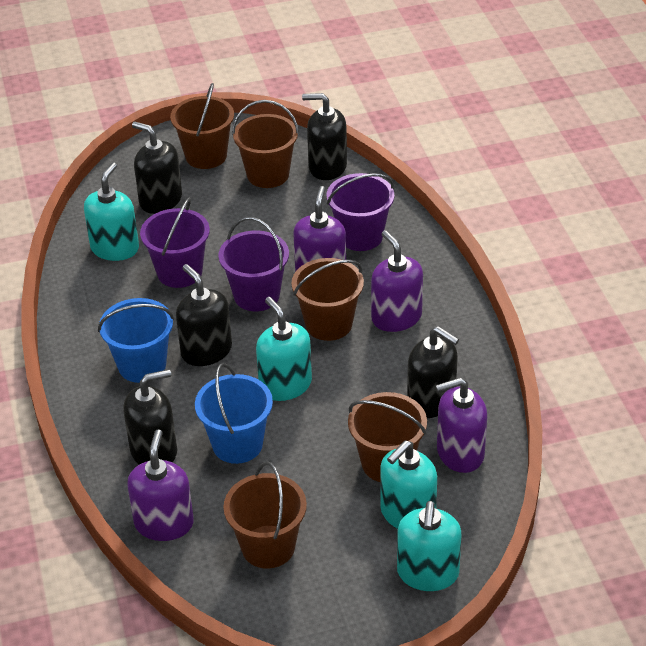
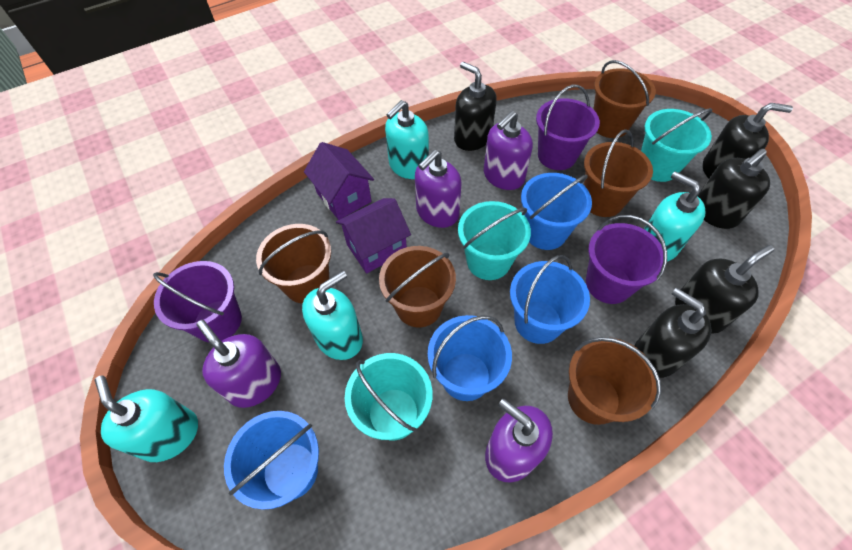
blue bucket: 2 -> 4
purple house: 0 -> 2
turquoise bucket: 0 -> 3

